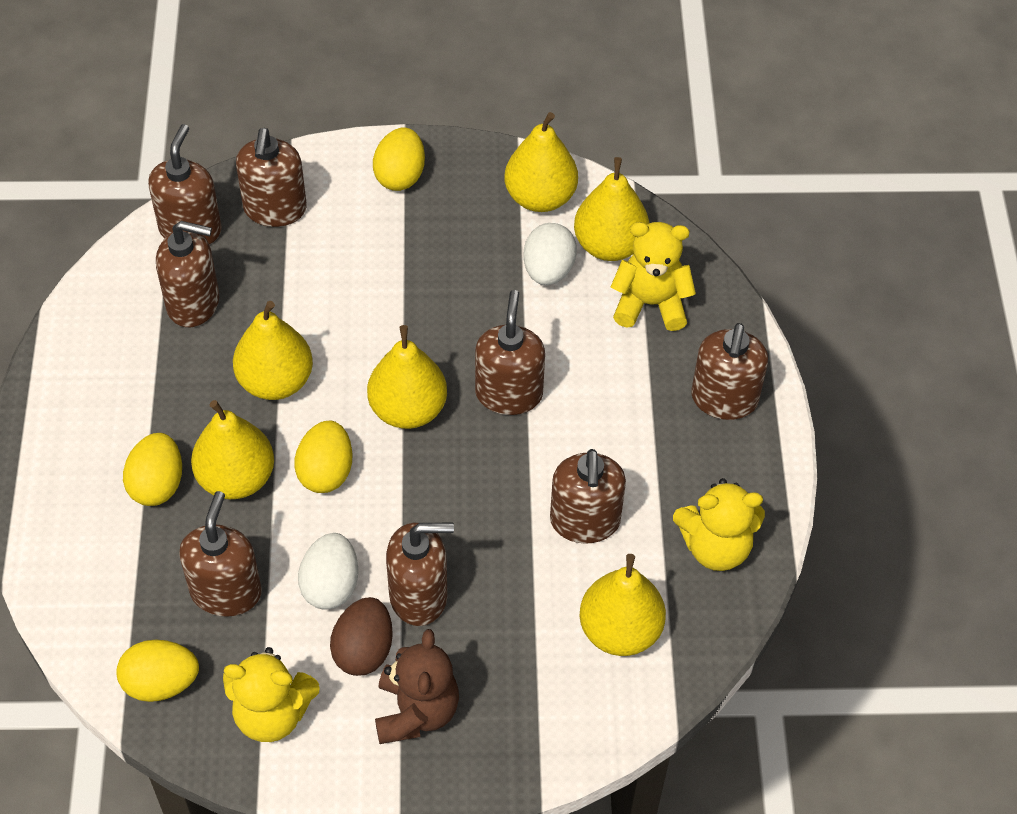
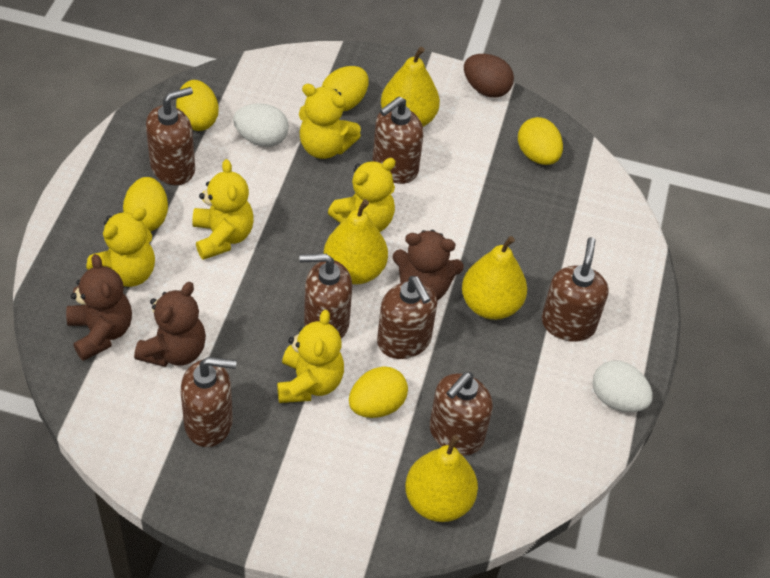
brown soap dispenser: 8 -> 7
brown teddy bear: 1 -> 3
yellow egg: 4 -> 5
yellow pear: 6 -> 4
yellow teddy bear: 3 -> 5

